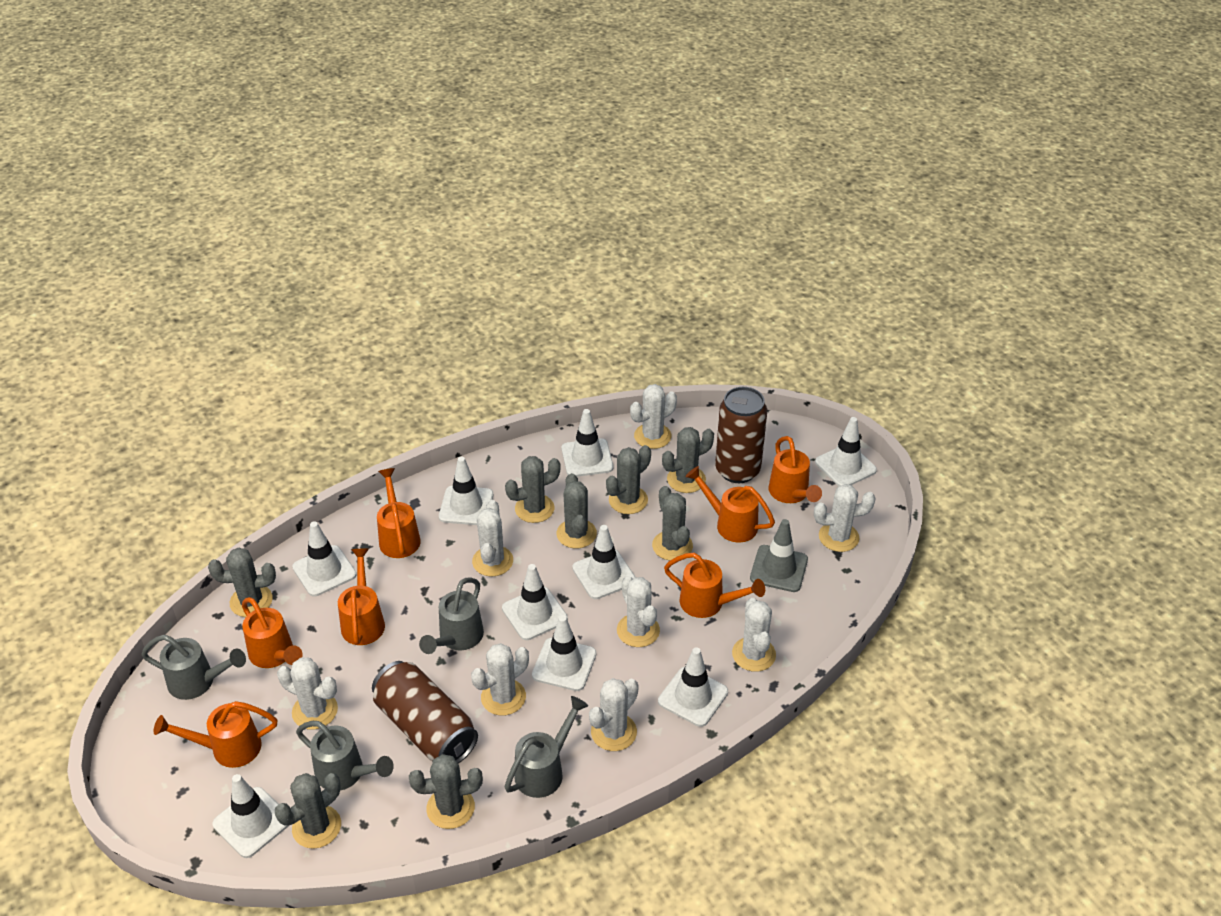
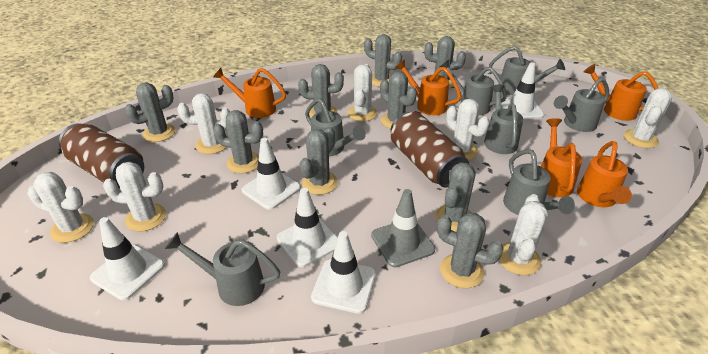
grey cactus: 8 -> 9
grey watering can: 4 -> 7
orange watering can: 7 -> 5
white cactus: 8 -> 7
white traffic cone: 9 -> 5

